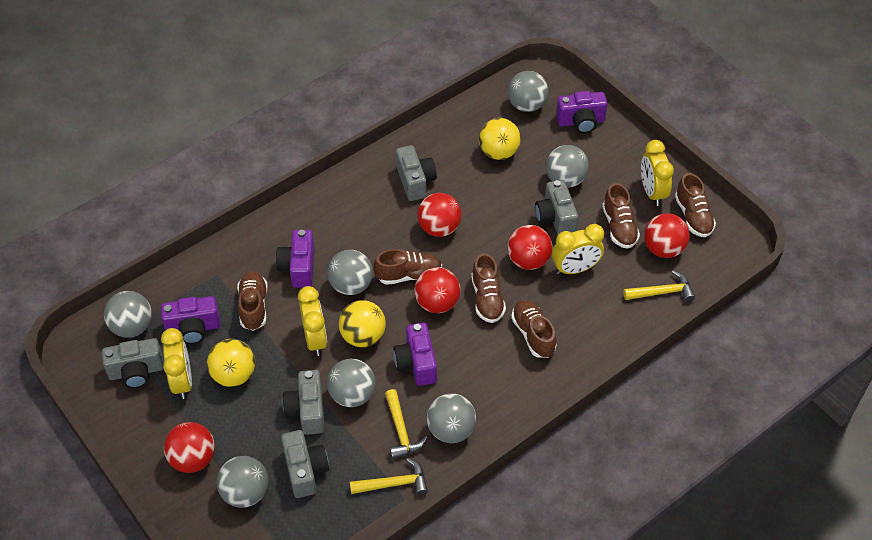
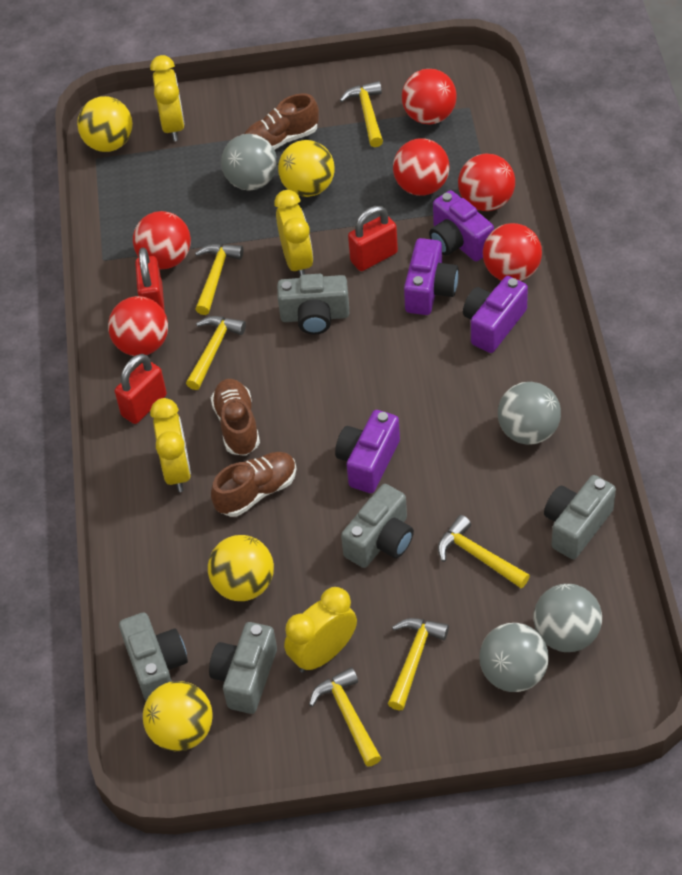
brown shoe: 6 -> 3
grey ball: 7 -> 4
red ball: 5 -> 6
red padlock: 0 -> 3
yellow ball: 3 -> 4
yellow hammer: 3 -> 6

